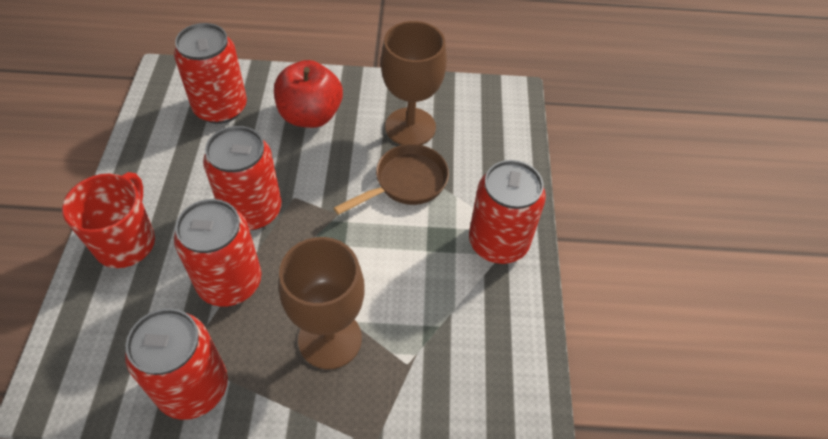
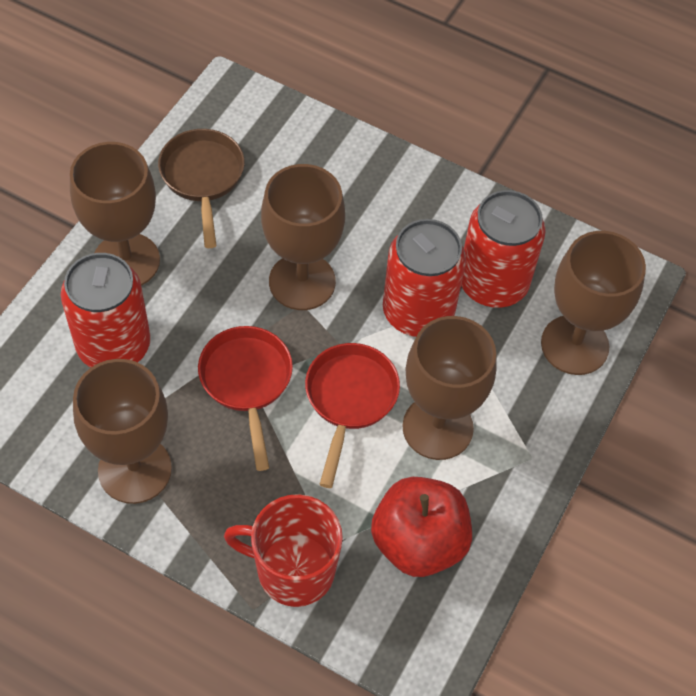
brown goblet: 2 -> 5
red can: 5 -> 3
red pan: 0 -> 2

